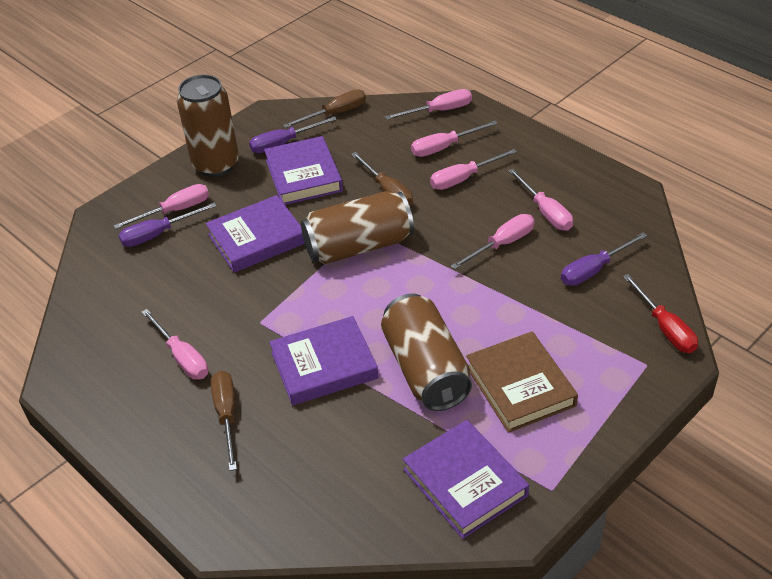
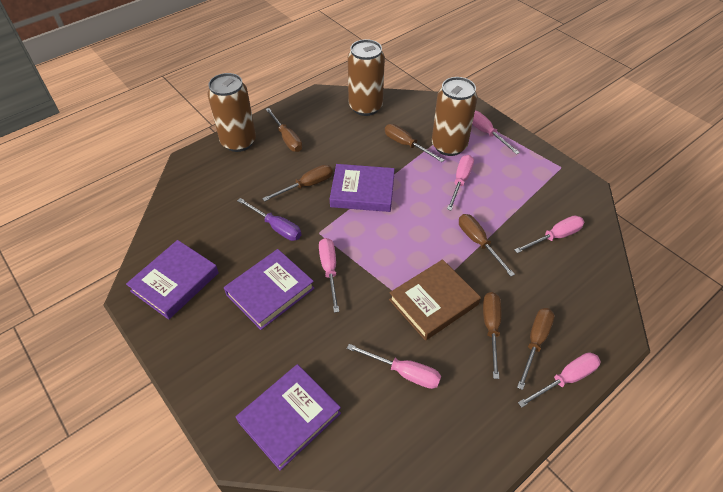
brown screwdriver: 3 -> 6
pink screwdriver: 7 -> 6
purple screwdriver: 3 -> 1
red screwdriver: 1 -> 0

